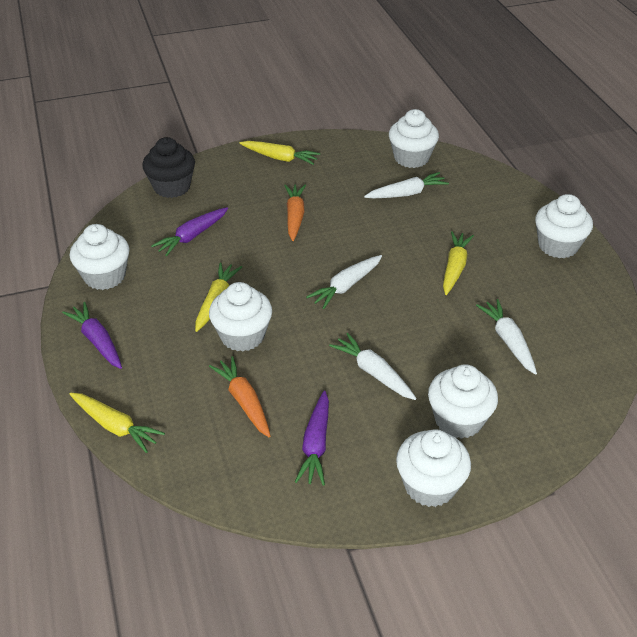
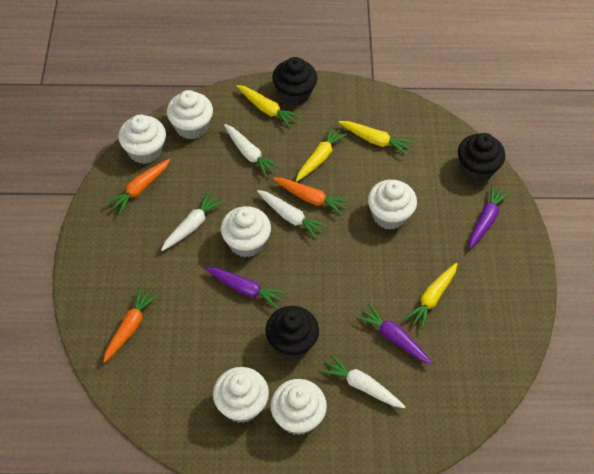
black cupcake: 1 -> 3
orange carrot: 2 -> 3

